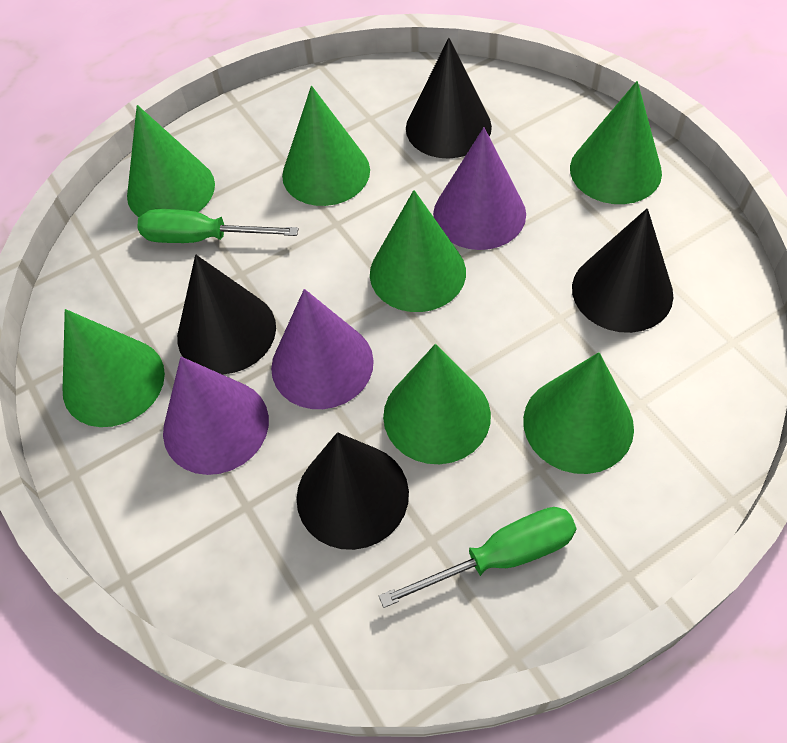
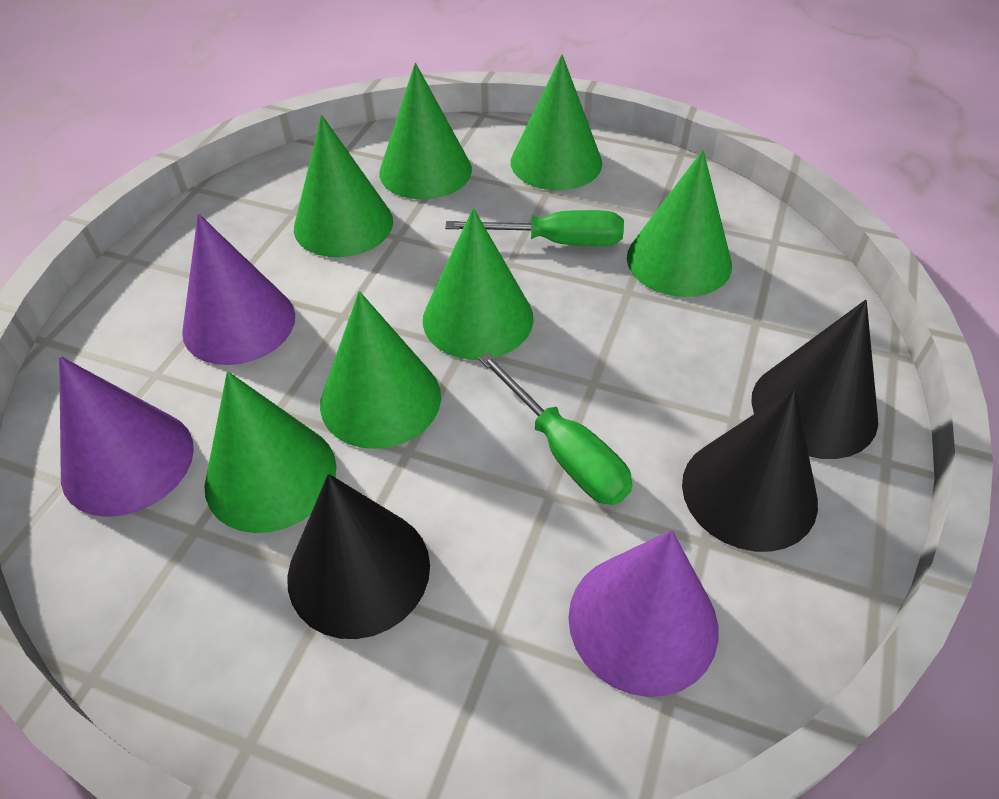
black cone: 4 -> 3

